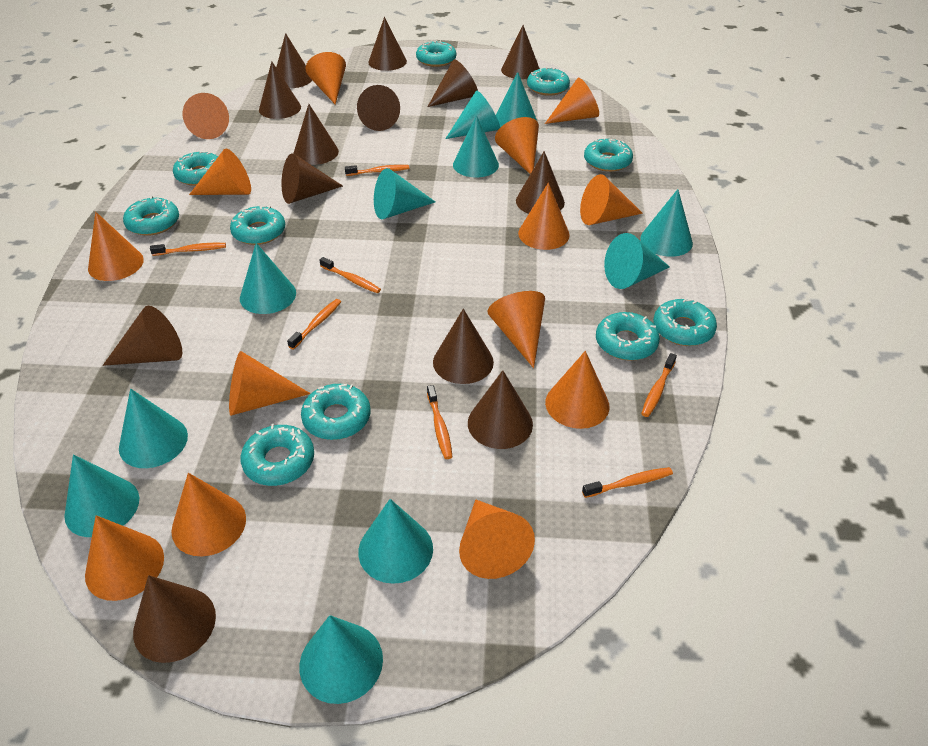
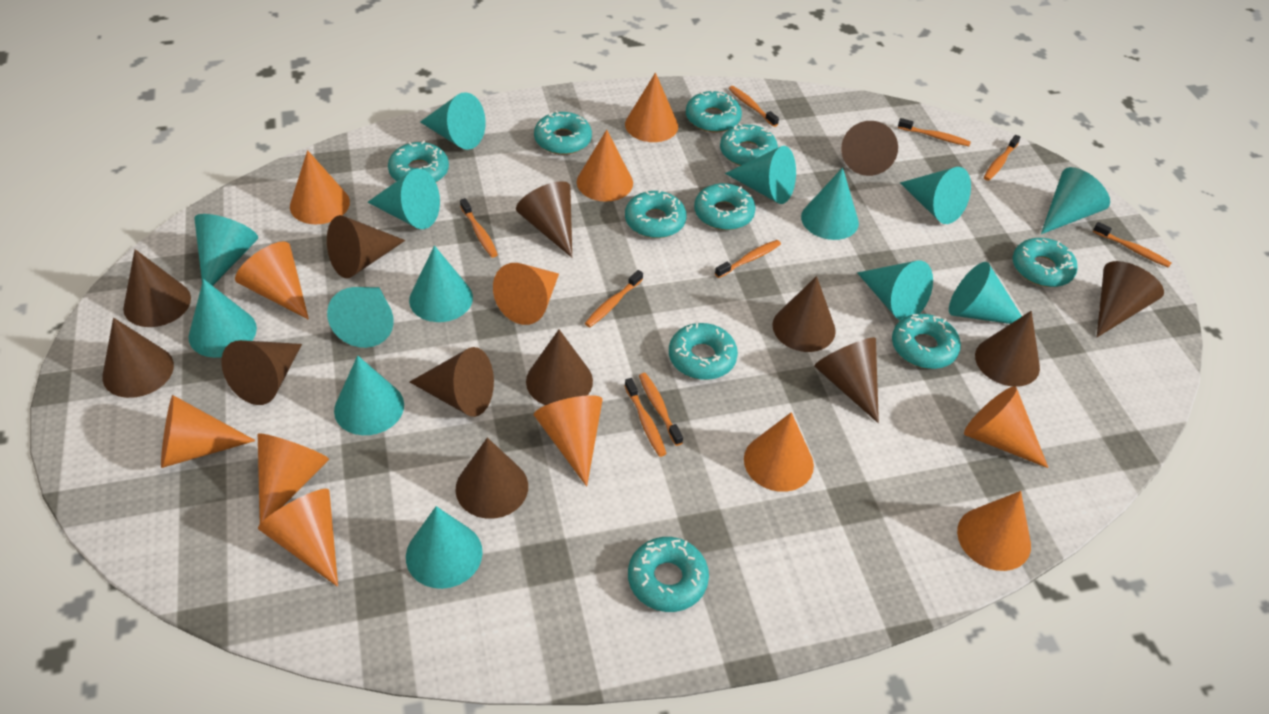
orange cone: 14 -> 12
orange toothbrush: 7 -> 9
turquoise cone: 11 -> 14

